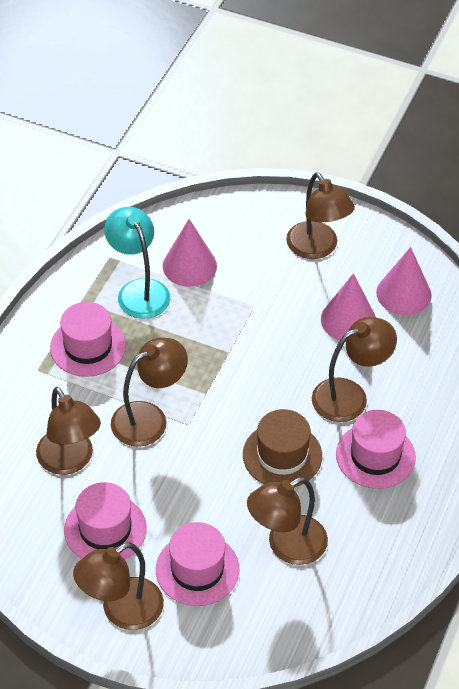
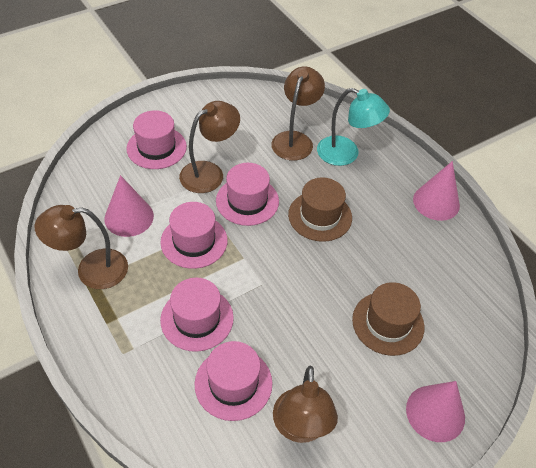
brown hat: 1 -> 2
brown lamp: 6 -> 4
pink hat: 4 -> 5

